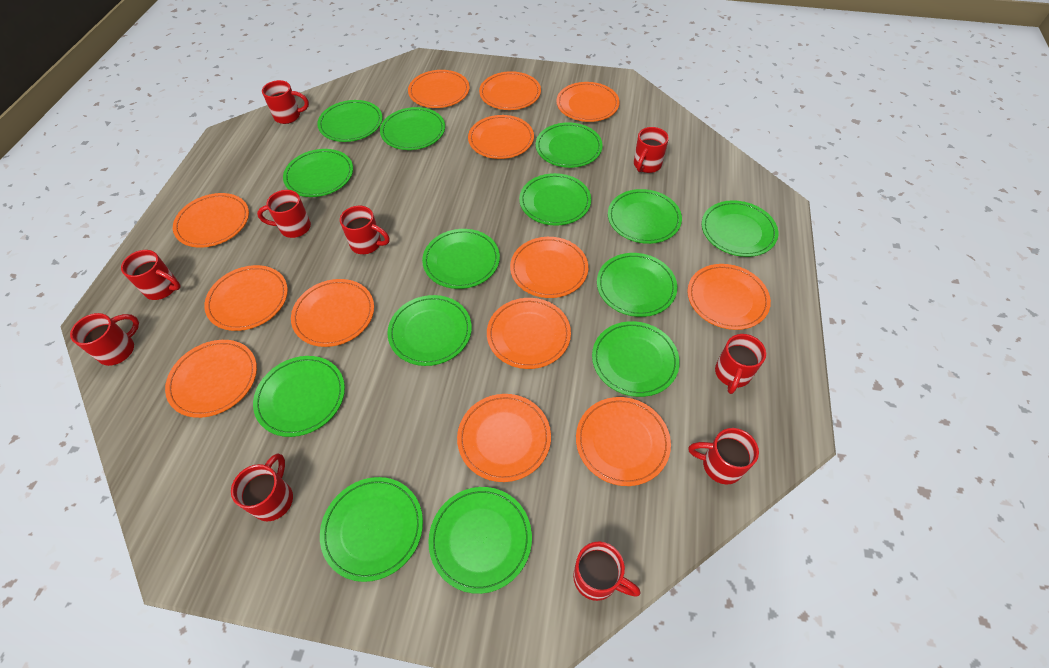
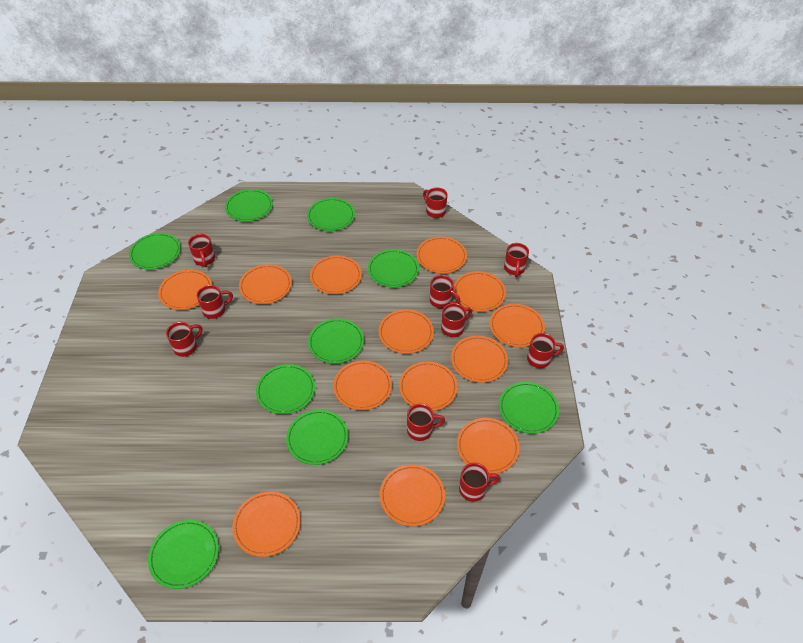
green plate: 14 -> 9

